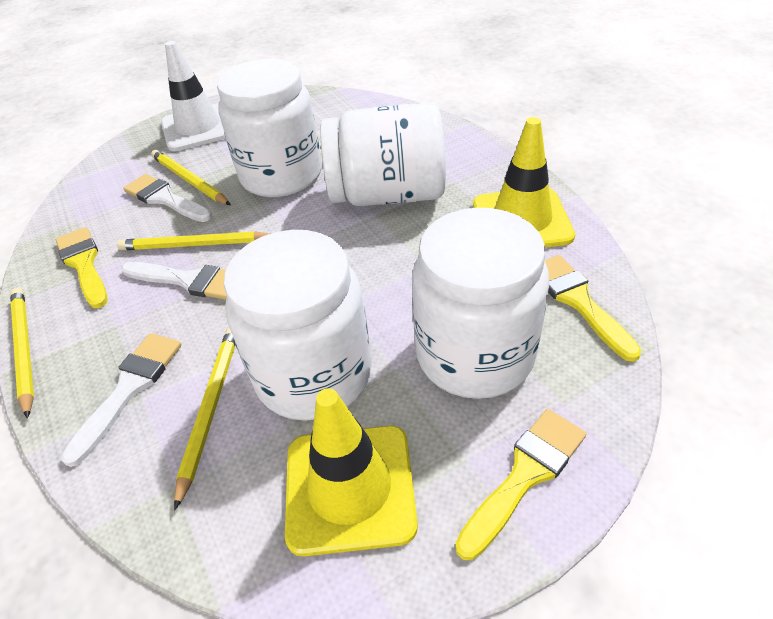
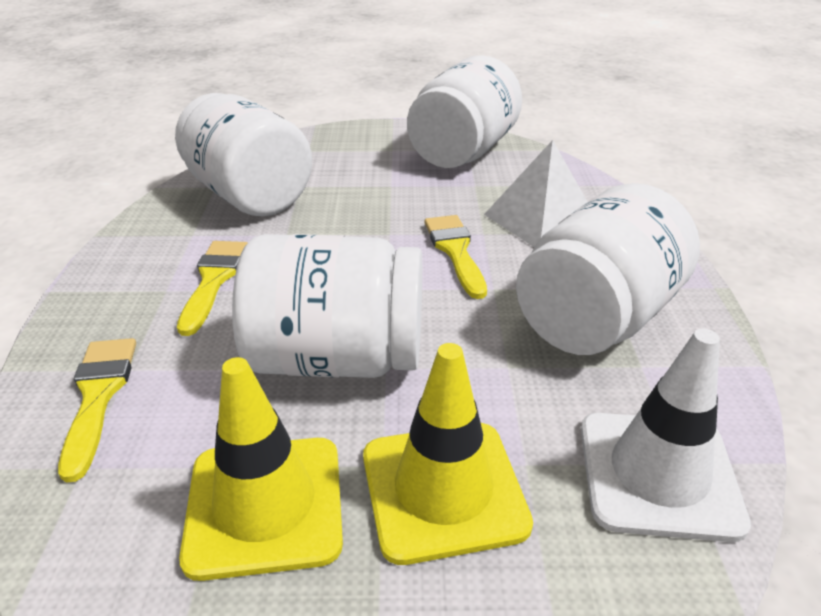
white brush: 3 -> 0
white pyramid: 0 -> 1
yellow pencil: 4 -> 0

